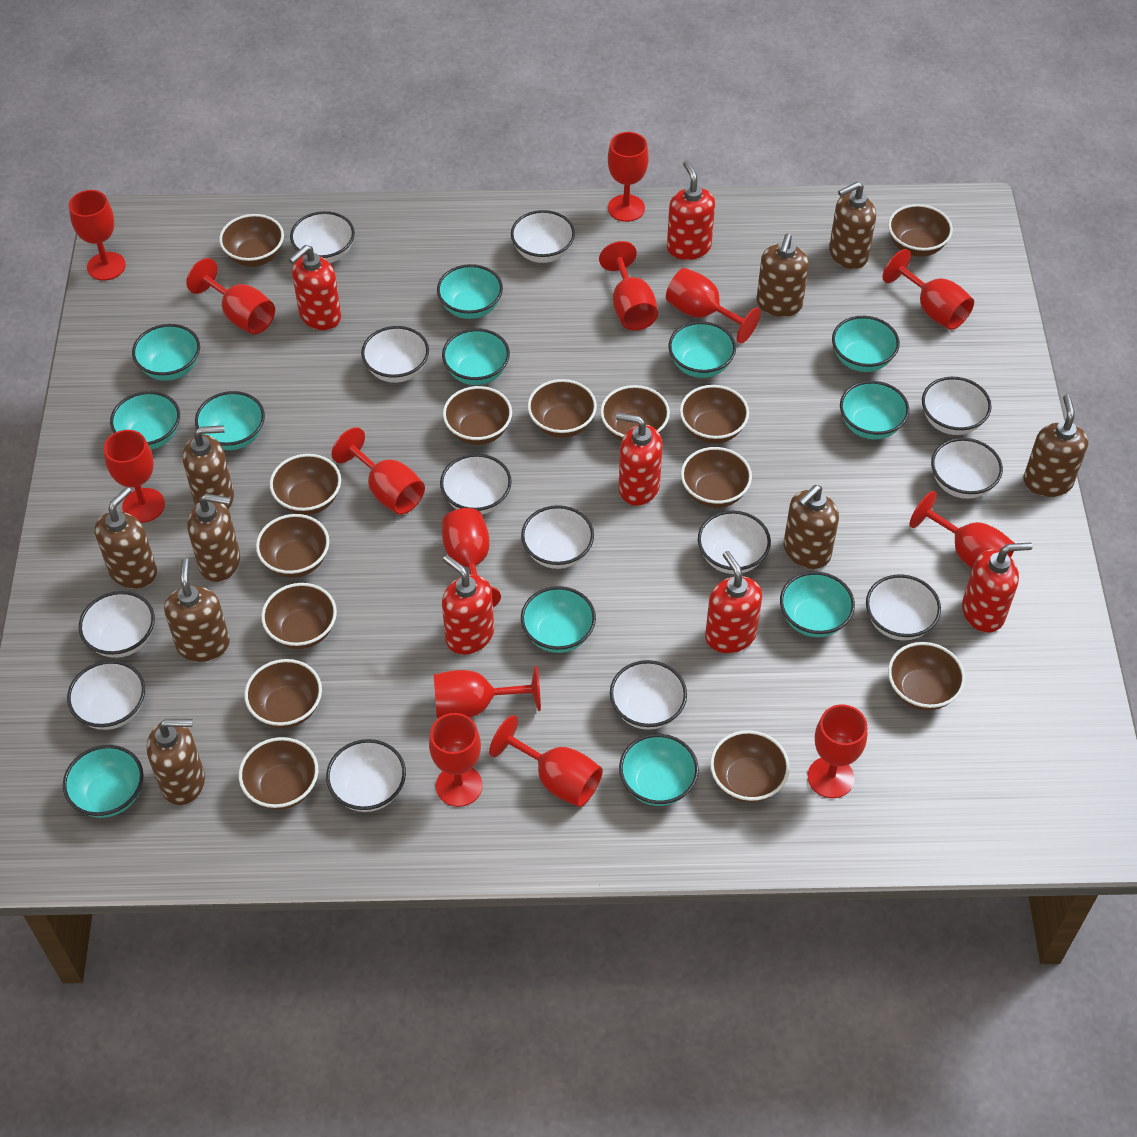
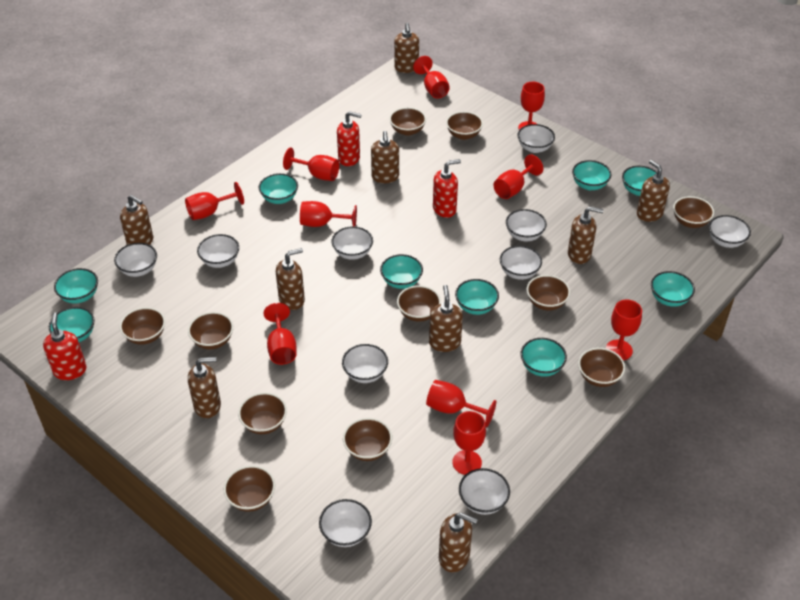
brown bowl: 14 -> 11
red goblet: 14 -> 10
red soap dispenser: 6 -> 3
turquoise bowl: 12 -> 9
white bowl: 13 -> 10

